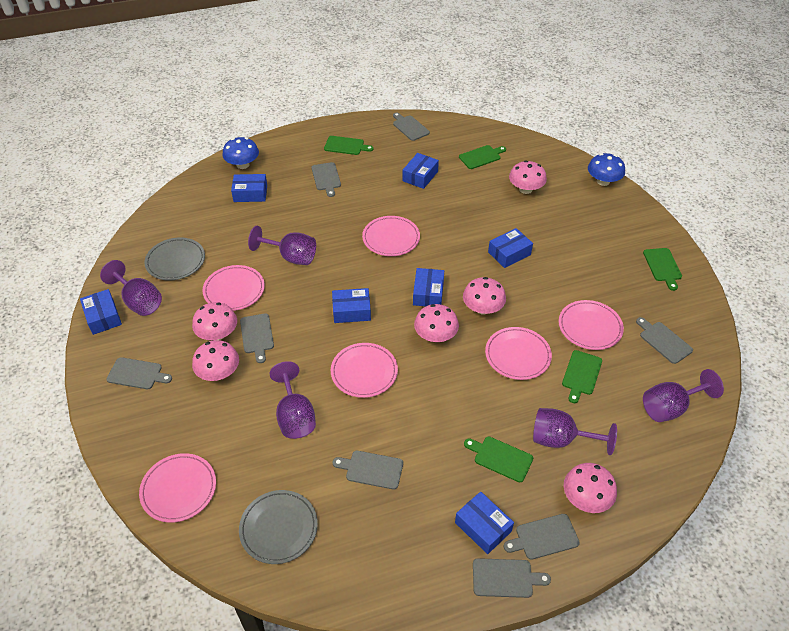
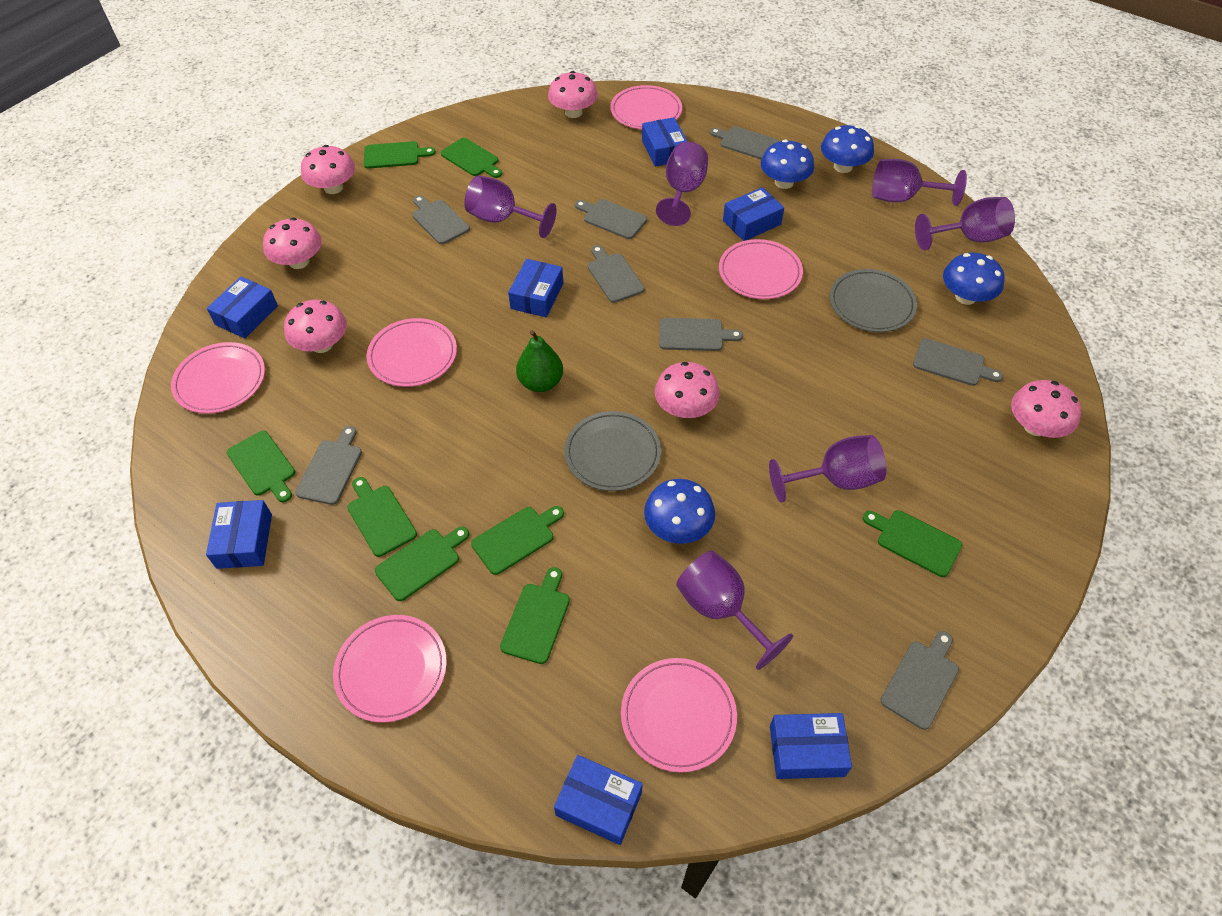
blue mushroom: 2 -> 4
green cutting board: 5 -> 8
green pear: 0 -> 1
purple goblet: 5 -> 6

